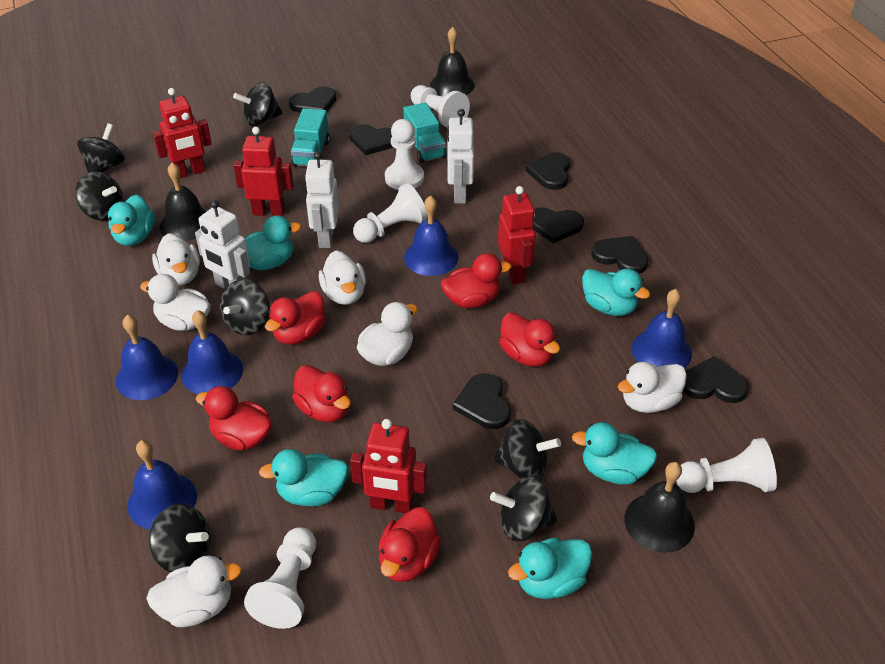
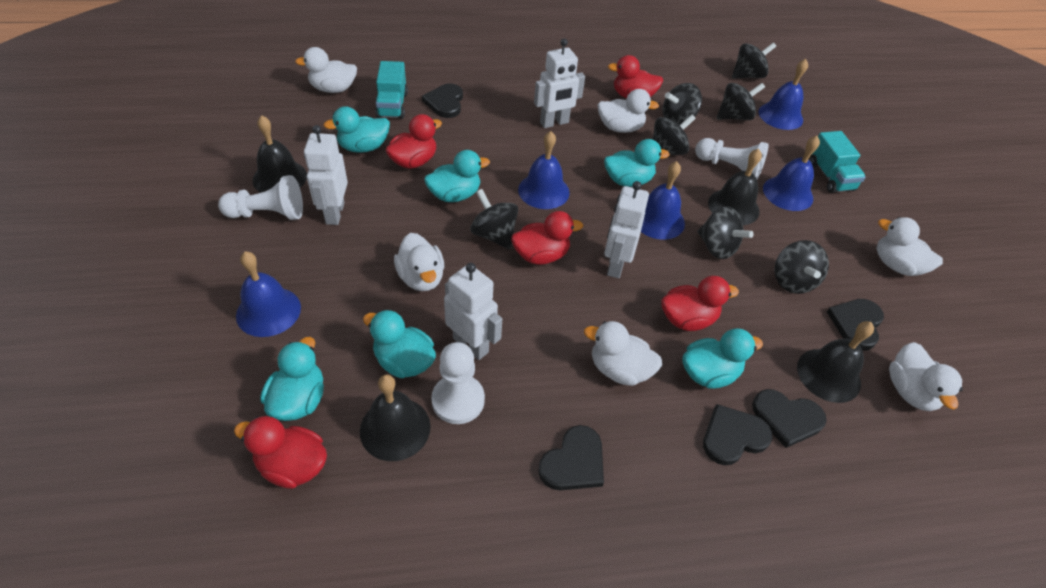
black bell: 3 -> 4
black heart: 7 -> 5
red duck: 6 -> 5
red robot: 4 -> 0
white pawn: 5 -> 3
white robot: 3 -> 4

